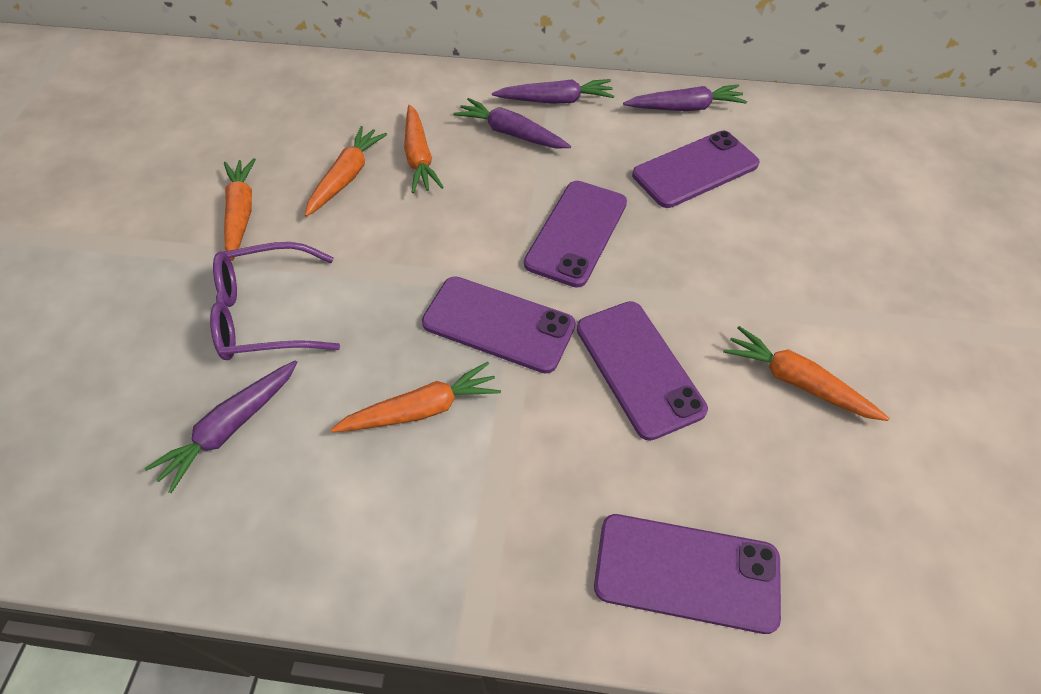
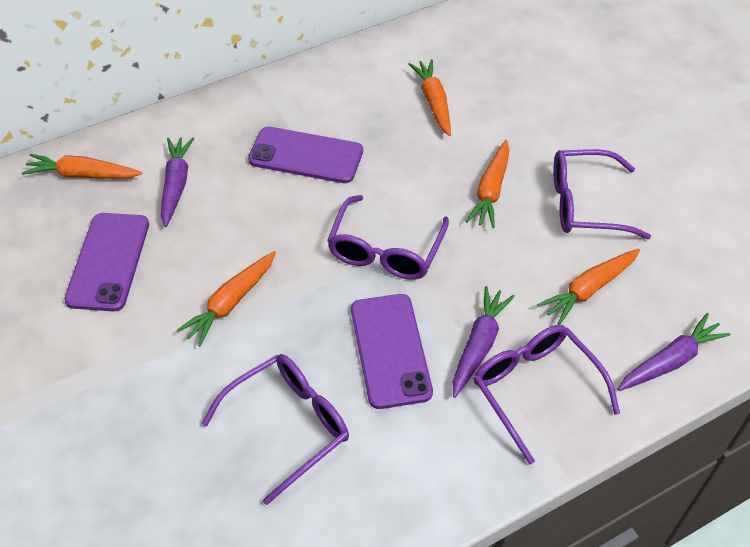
purple carrot: 4 -> 3
purple glasses: 1 -> 4
purple phone: 5 -> 3

